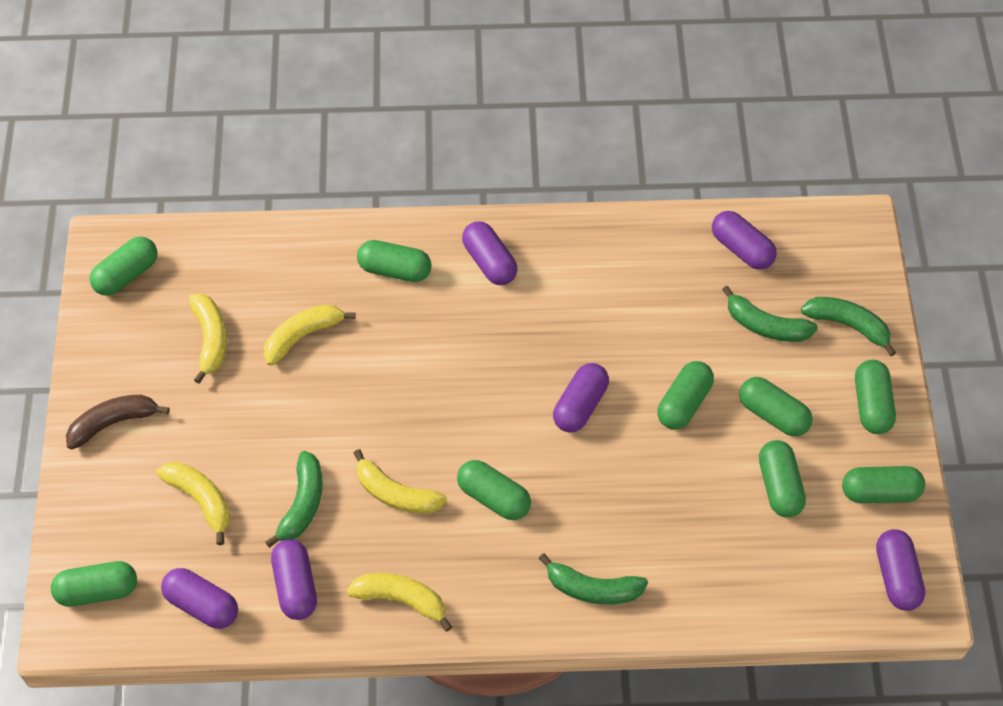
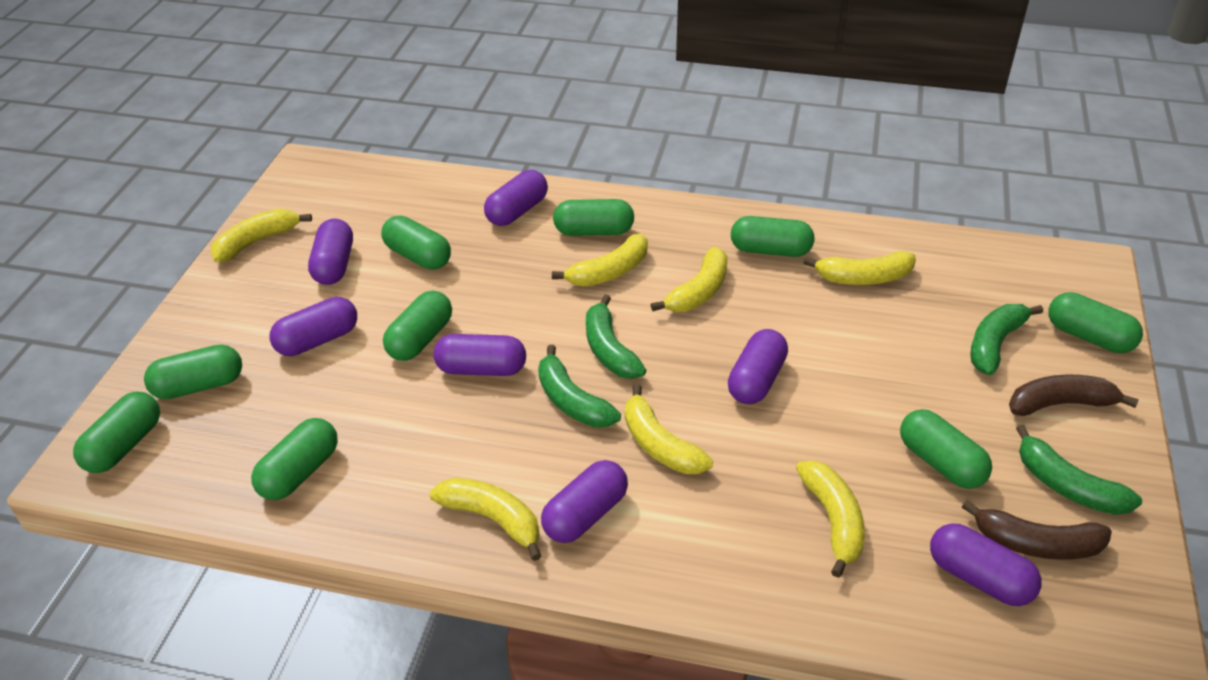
brown banana: 1 -> 2
purple capsule: 6 -> 7
yellow banana: 5 -> 7

